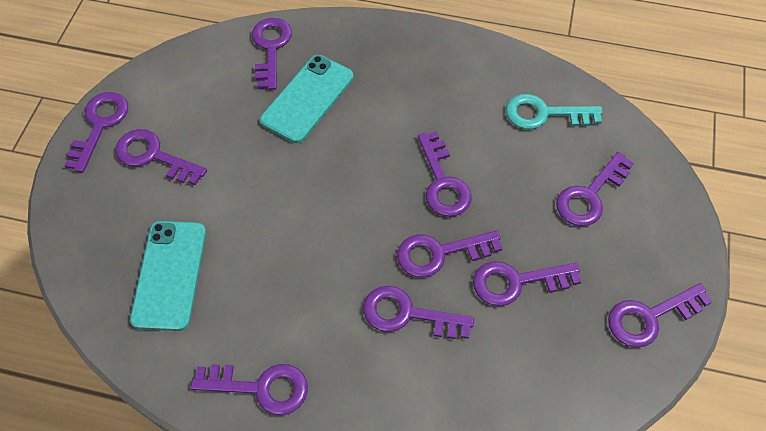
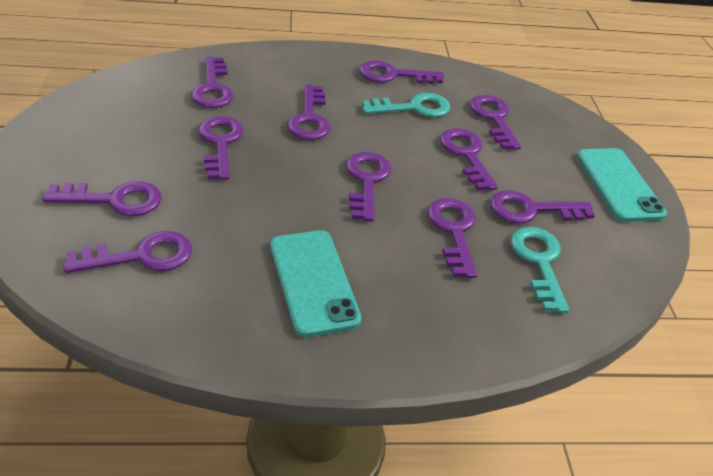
purple key: 10 -> 11
turquoise key: 1 -> 2

